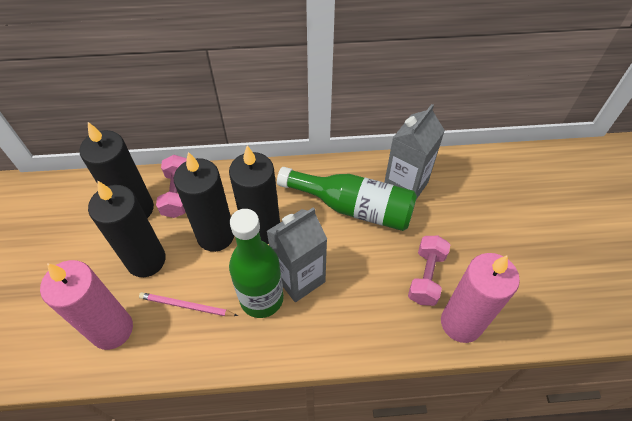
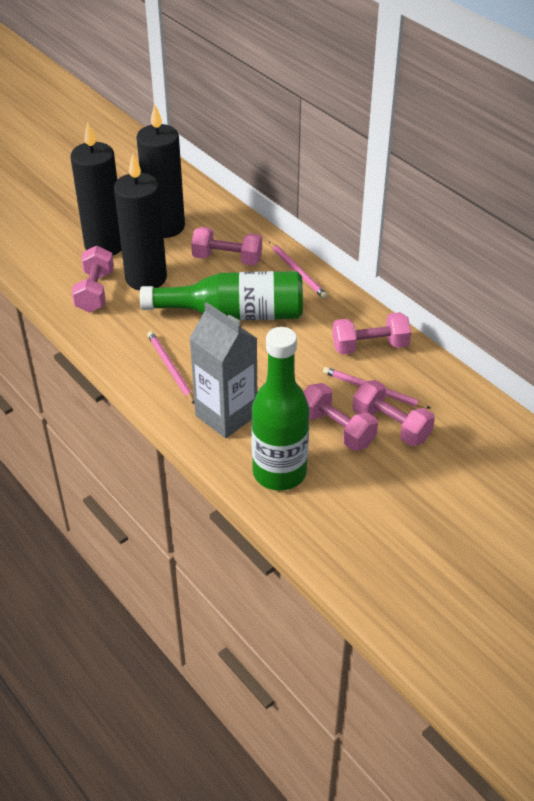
black candle: 4 -> 3
grey carton: 2 -> 1
pink candle: 2 -> 0
pink dumbbell: 2 -> 5
pink pencil: 1 -> 3

